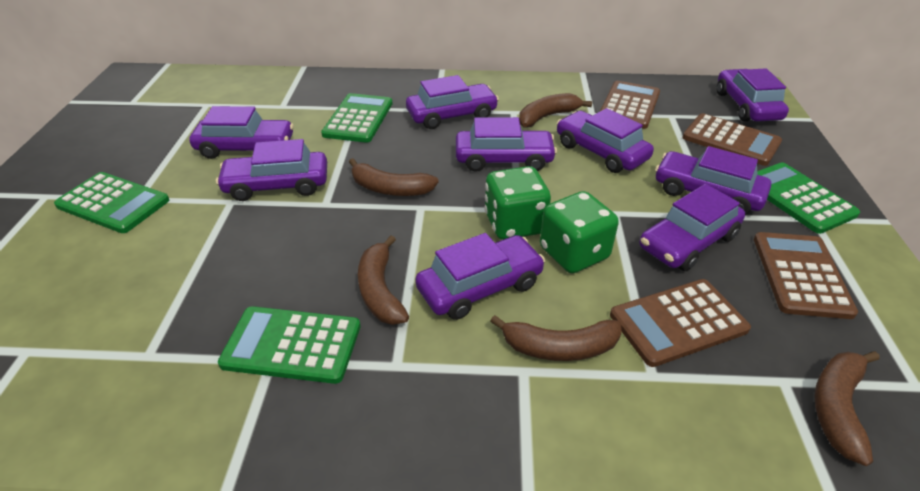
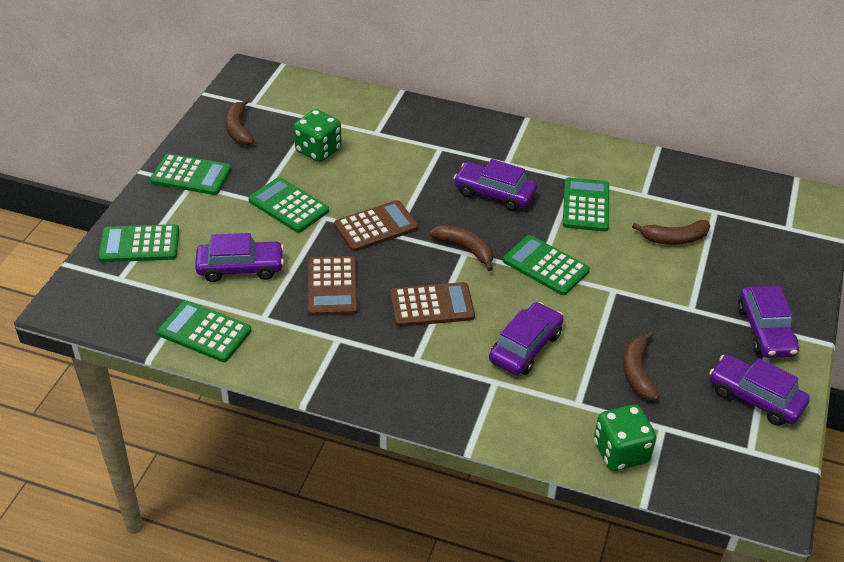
brown banana: 5 -> 4
brown calculator: 4 -> 3
green calculator: 4 -> 6
purple car: 9 -> 5

